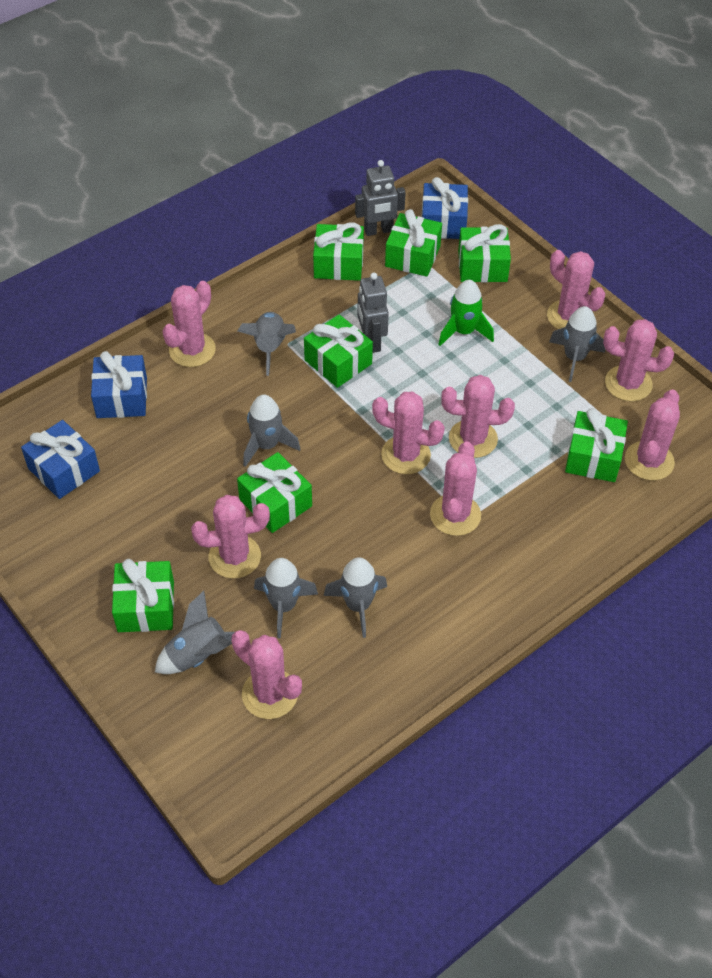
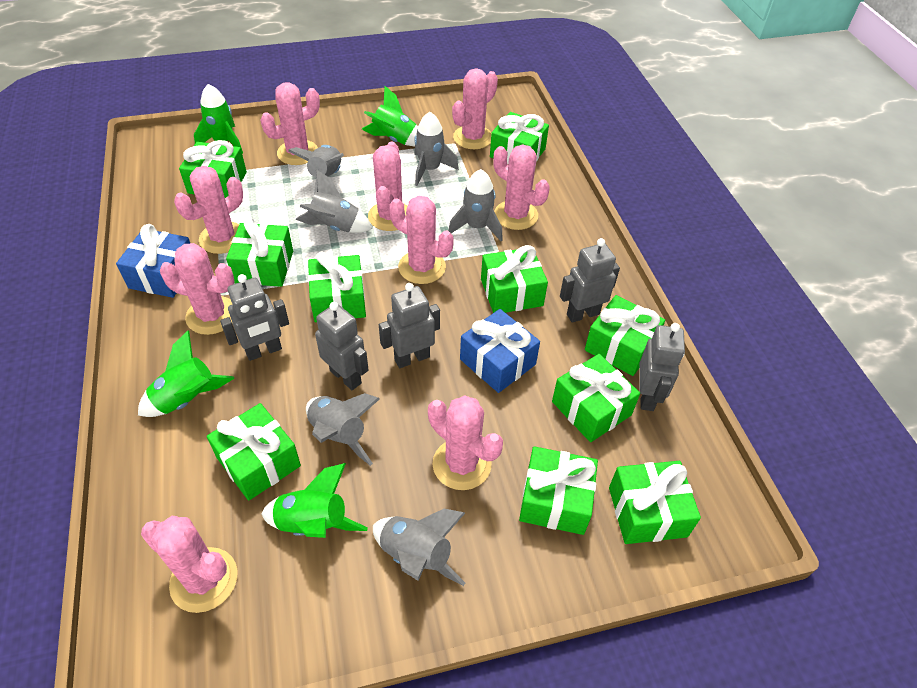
blue gift: 3 -> 2
green gift: 7 -> 10
green rocket: 1 -> 4
grey robot: 2 -> 5

